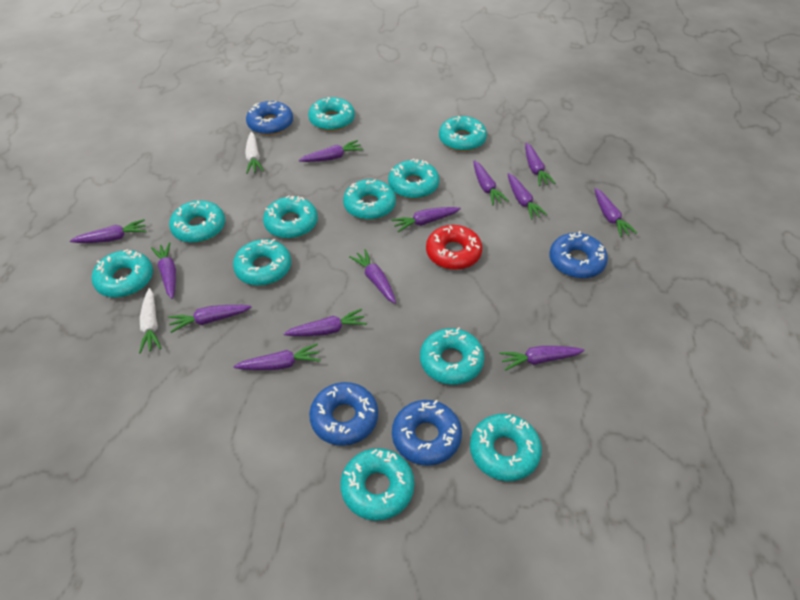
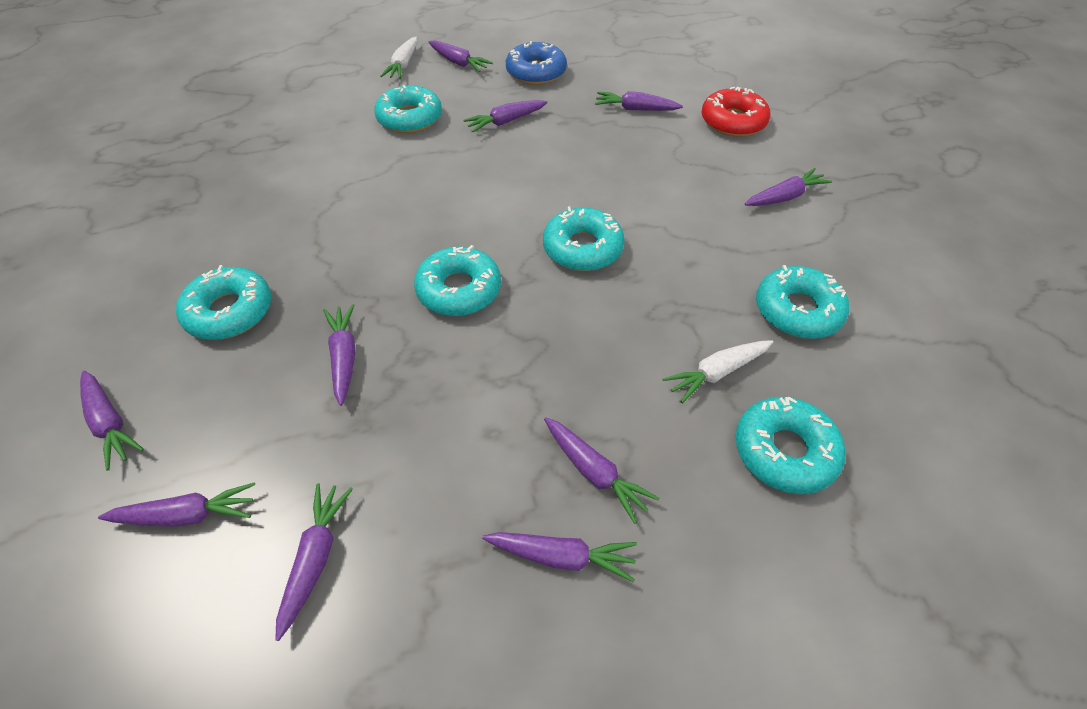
blue donut: 4 -> 1
purple carrot: 13 -> 10
turquoise donut: 11 -> 6

